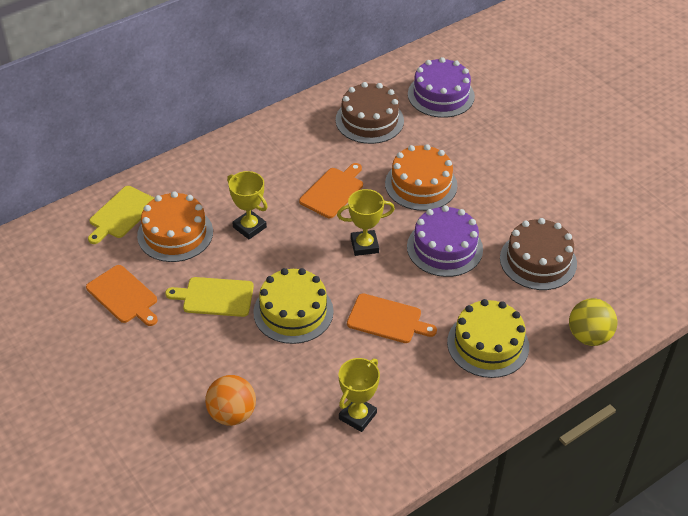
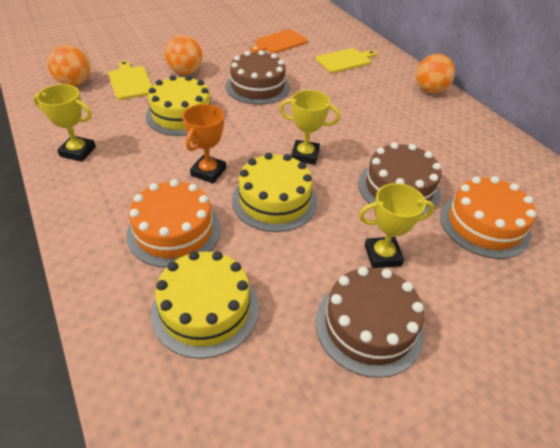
brown cake: 2 -> 3
orange ball: 1 -> 3
orange cutting board: 3 -> 1
orange trophy: 0 -> 1
purple cake: 2 -> 0
yellow ball: 1 -> 0
yellow cake: 2 -> 3

